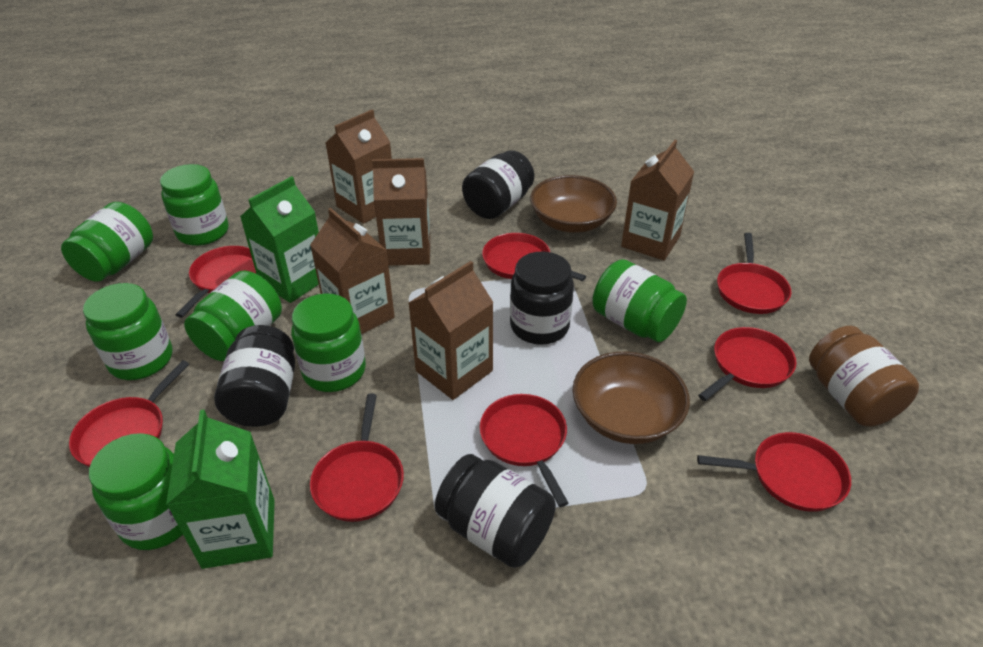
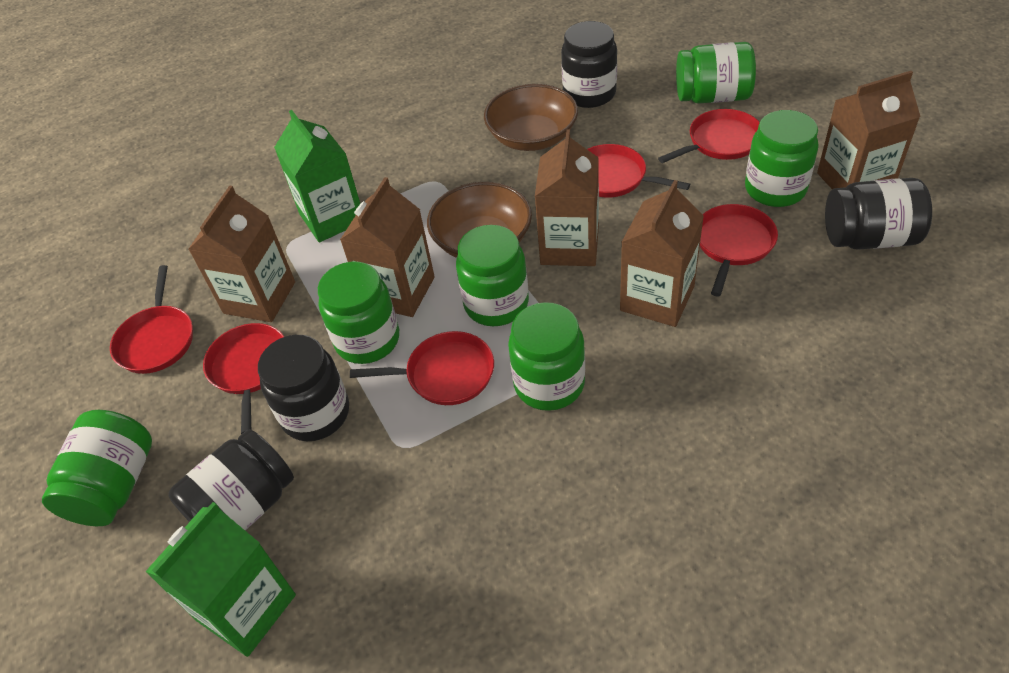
brown jar: 1 -> 0
green jar: 7 -> 6
red pan: 8 -> 6

